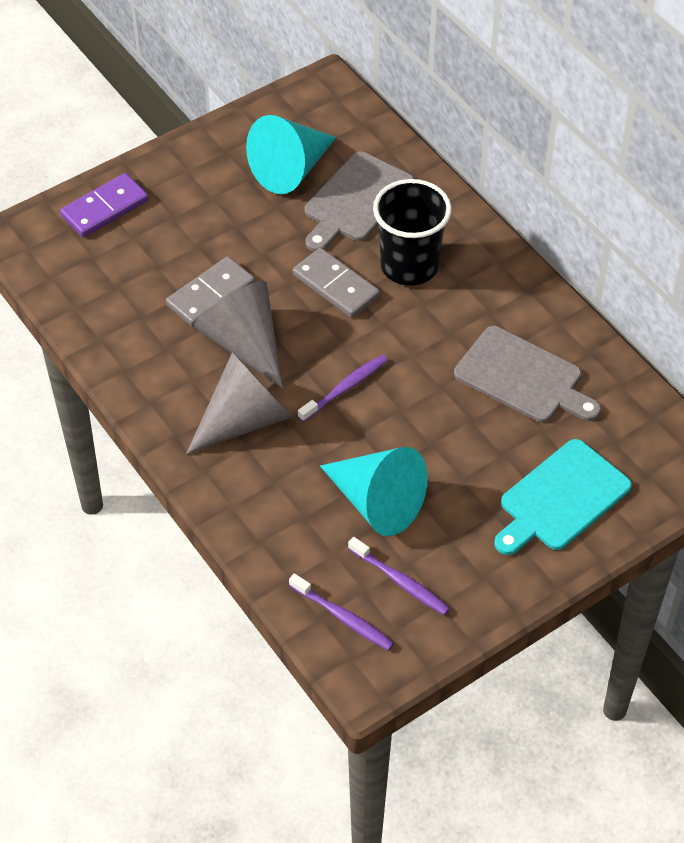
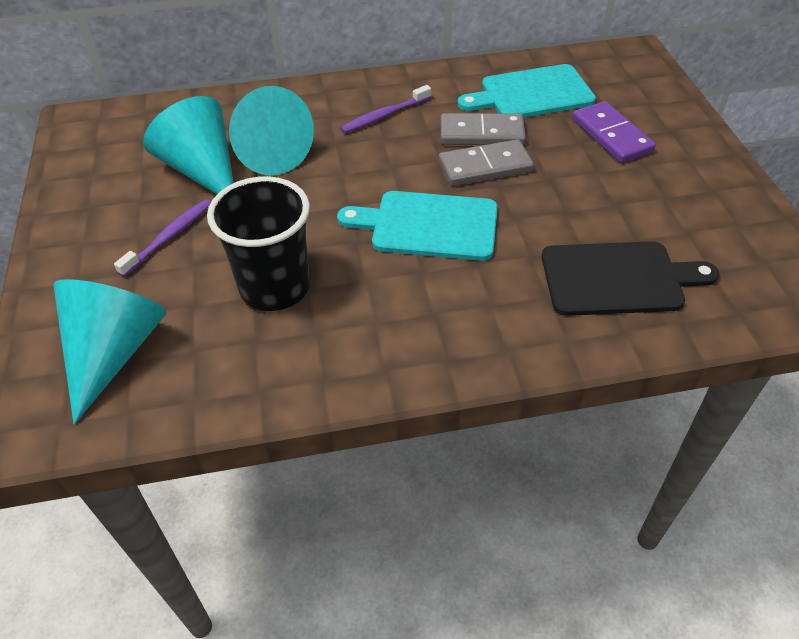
black cutting board: 0 -> 1
grey cone: 2 -> 0
grey cutting board: 2 -> 0
purple toothbrush: 3 -> 2
turquoise cone: 2 -> 3
turquoise cutting board: 1 -> 2

